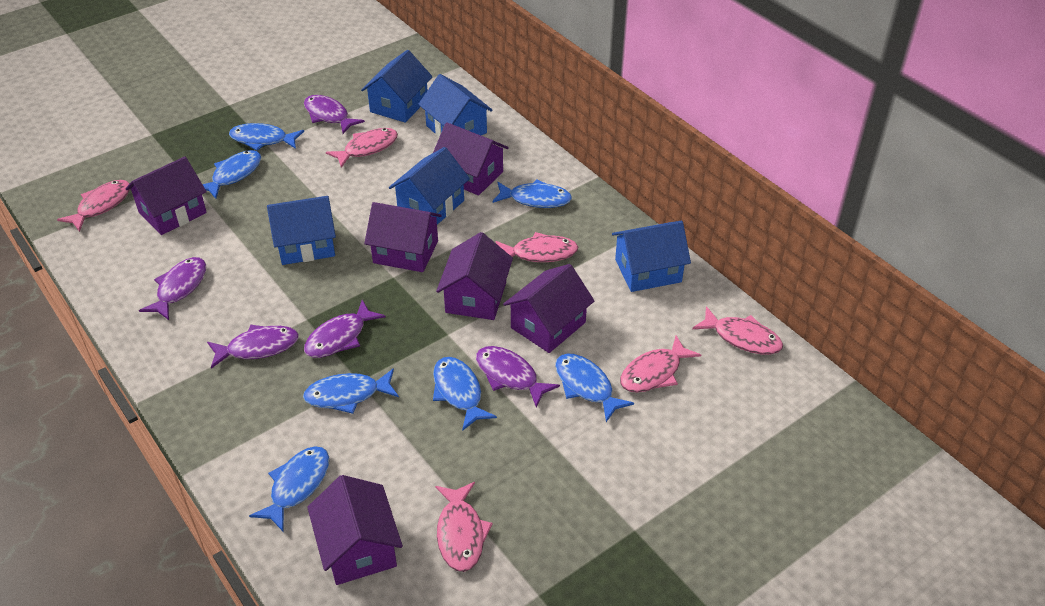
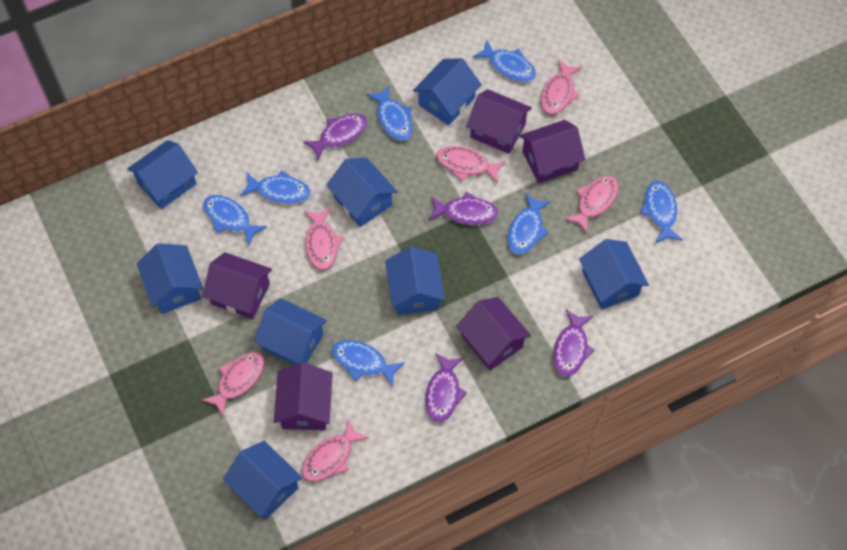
blue house: 5 -> 8
purple fish: 5 -> 4
purple house: 6 -> 5

